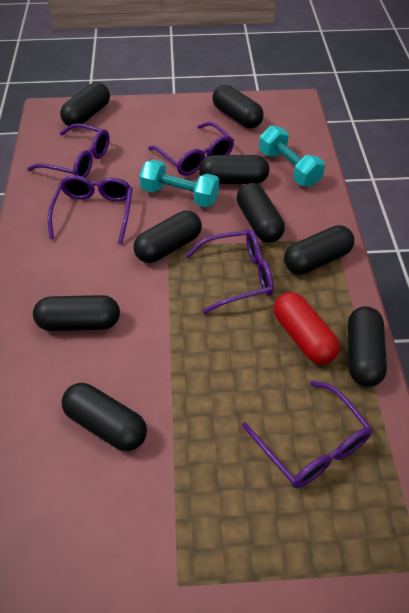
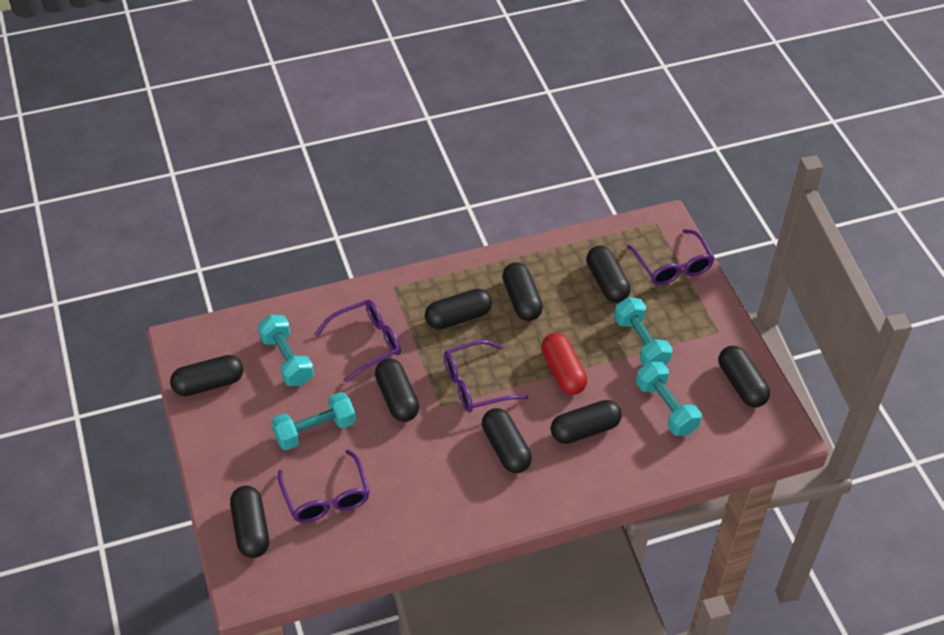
purple glasses: 5 -> 4
turquoise dumbbell: 2 -> 4

